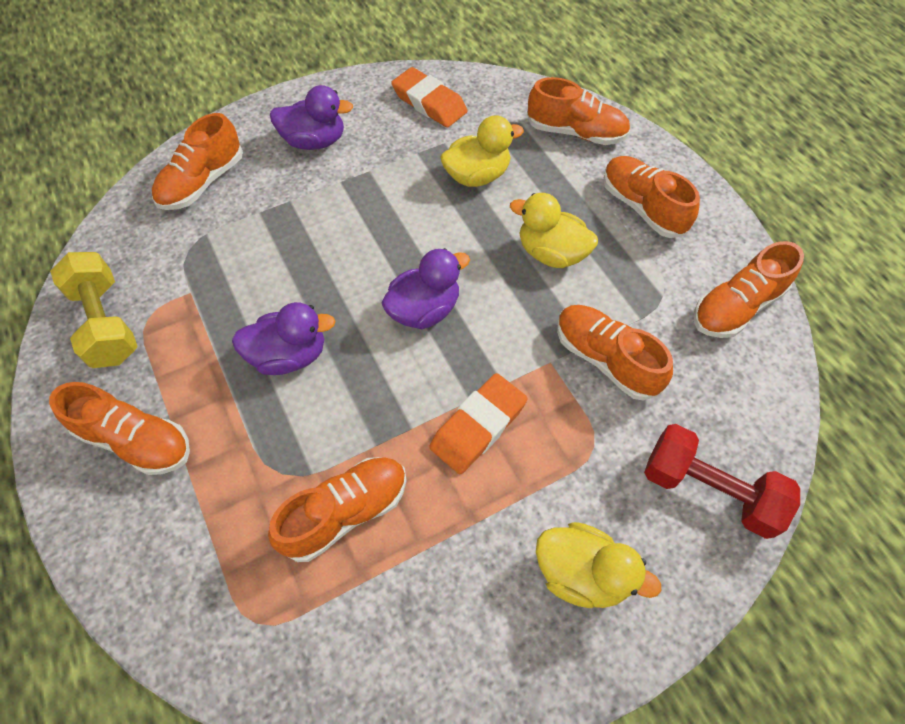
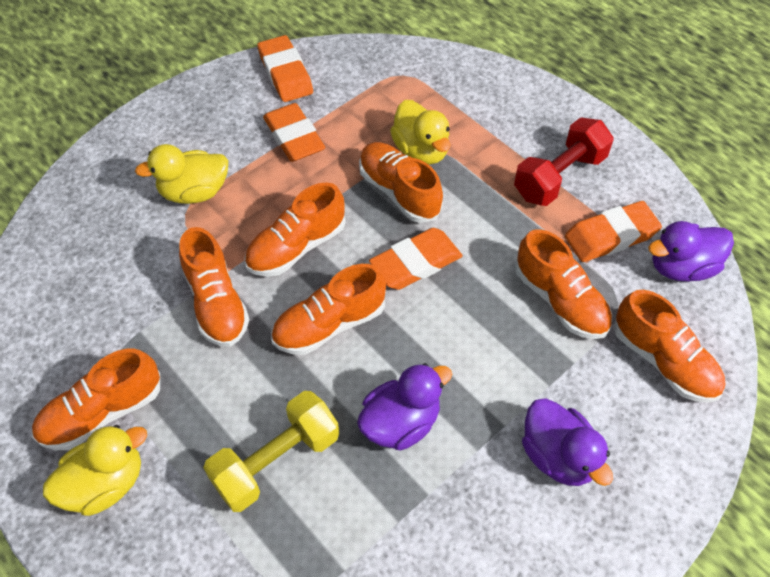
orange eraser: 2 -> 4

